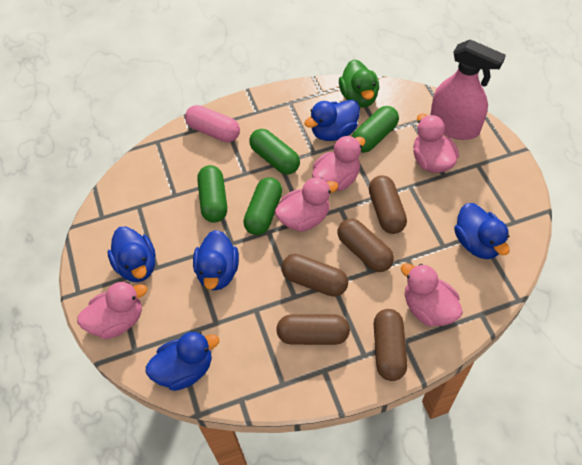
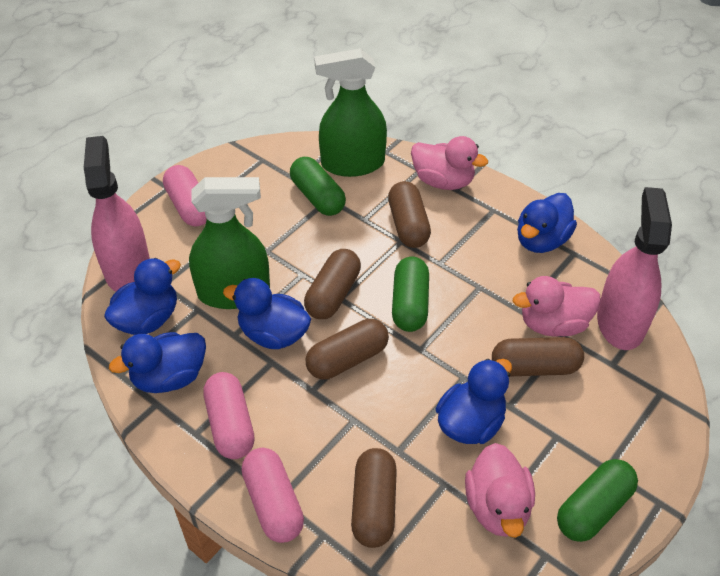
green capsule: 4 -> 3
green duck: 1 -> 0
green spray bottle: 0 -> 2
pink capsule: 1 -> 3
pink duck: 5 -> 3
pink spray bottle: 1 -> 2

